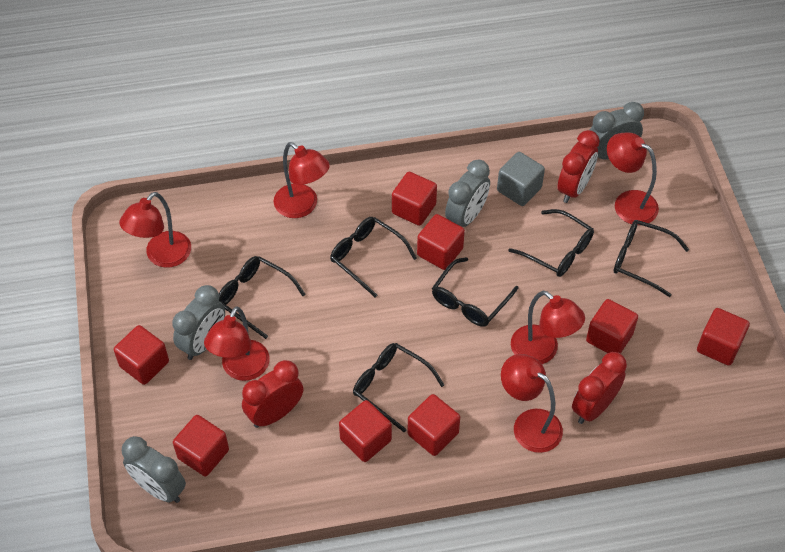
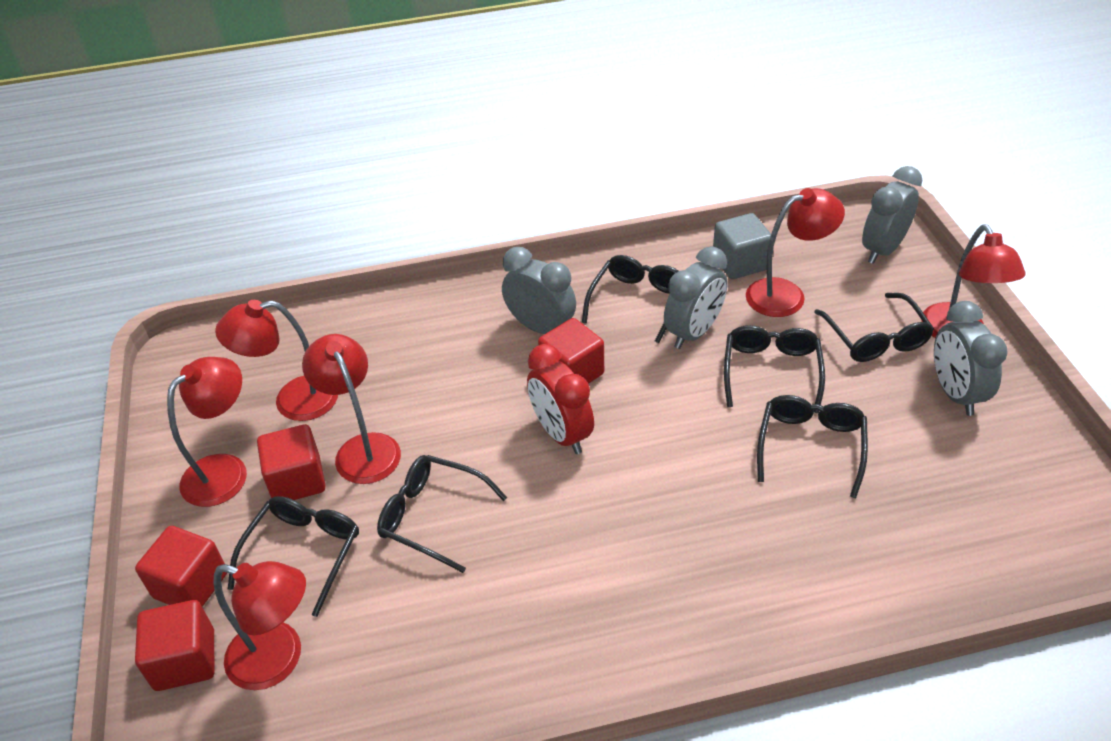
red clock: 3 -> 1
red cube: 8 -> 4

